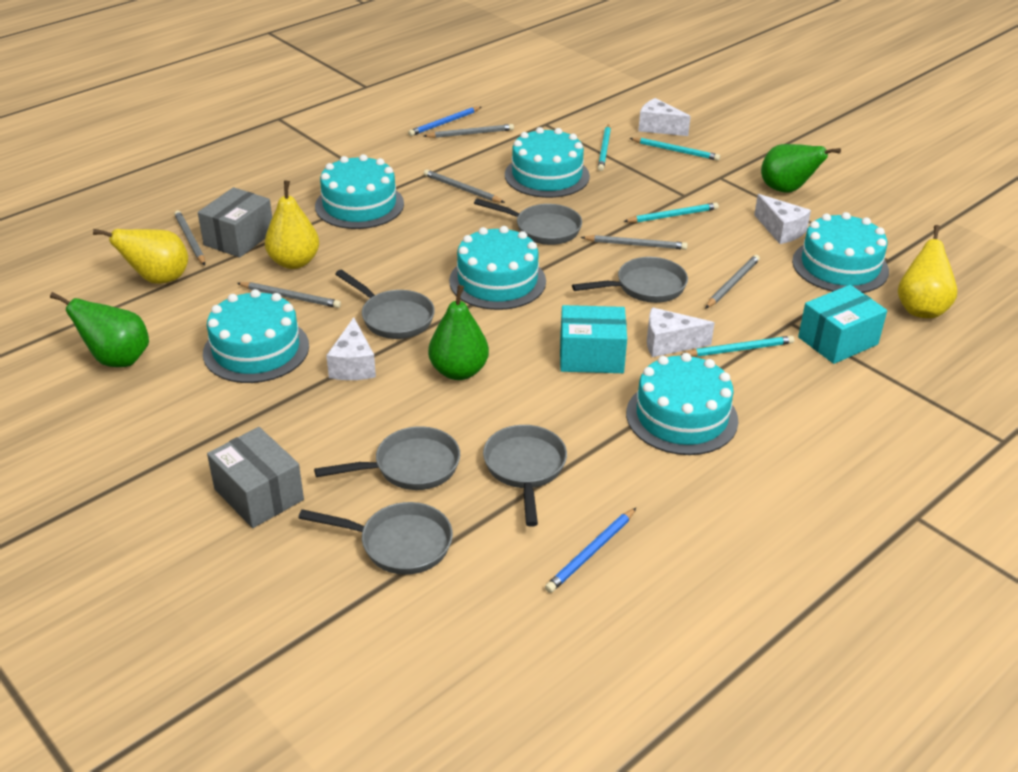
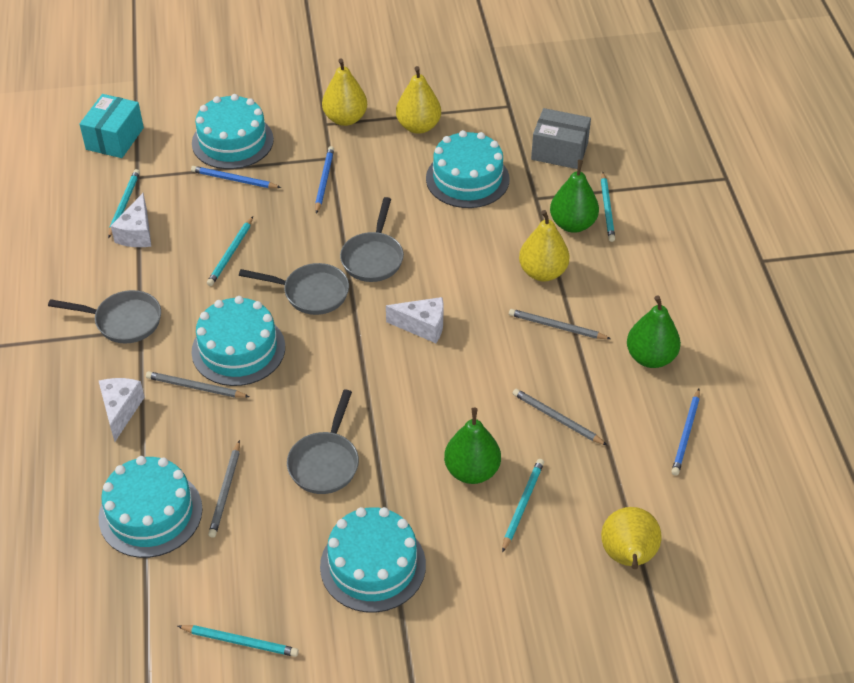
blue pencil: 2 -> 3
grey box: 2 -> 1
grey pan: 6 -> 4
grey pencil: 6 -> 4
turquoise box: 2 -> 1
turquoise cake: 6 -> 5
turquoise pencil: 4 -> 5
white cheese: 4 -> 3
yellow pear: 3 -> 4

